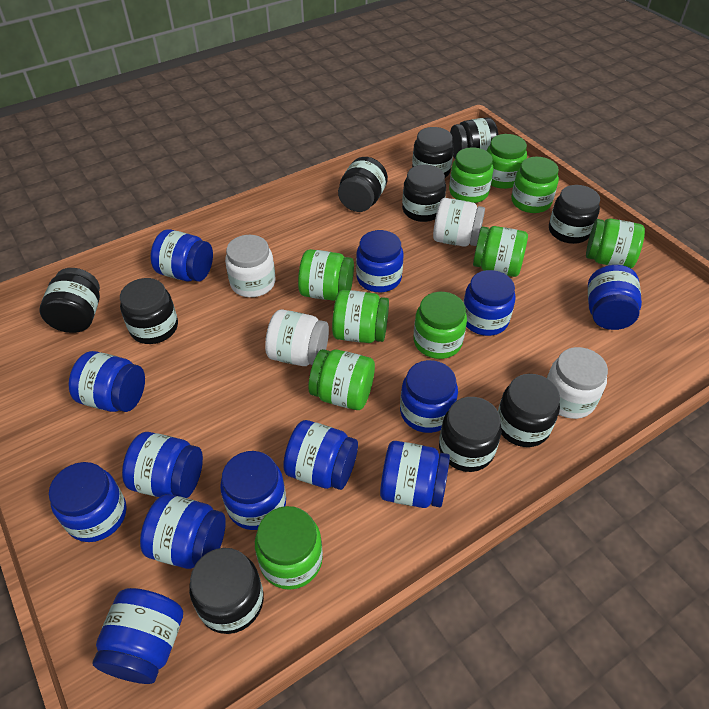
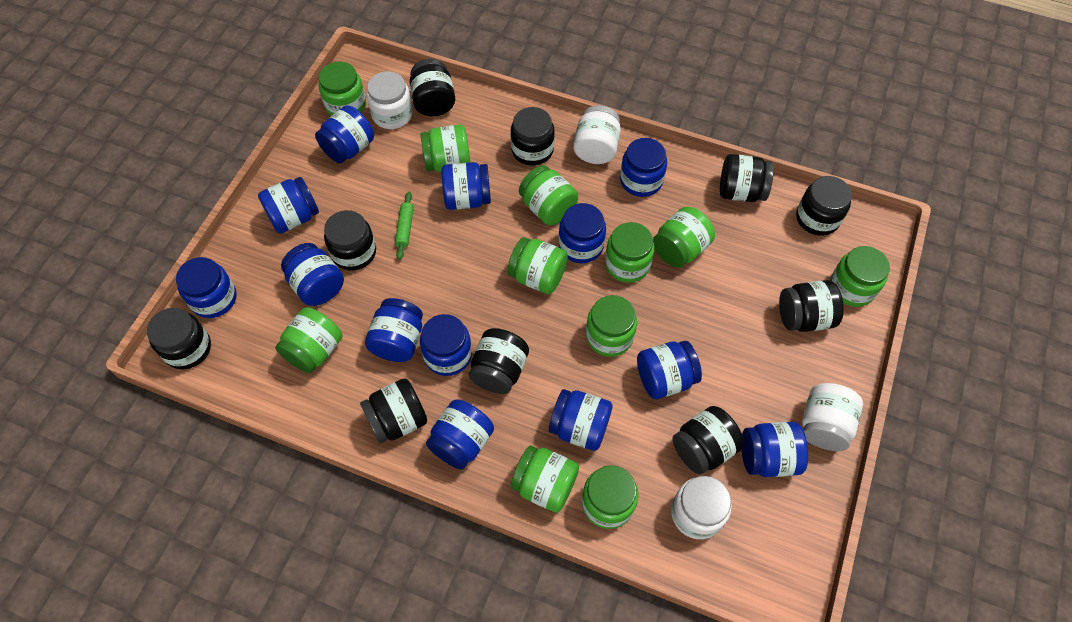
green jar: 10 -> 11
green rolling pin: 0 -> 1

